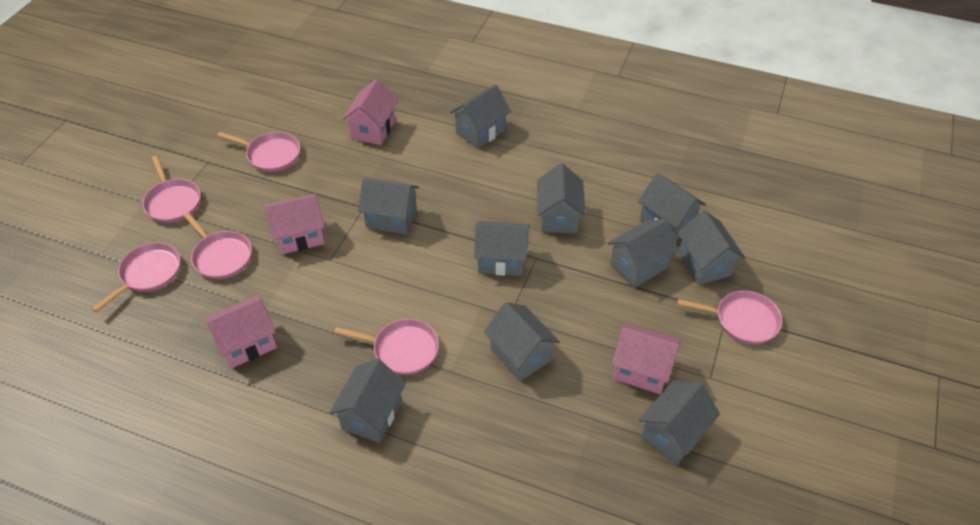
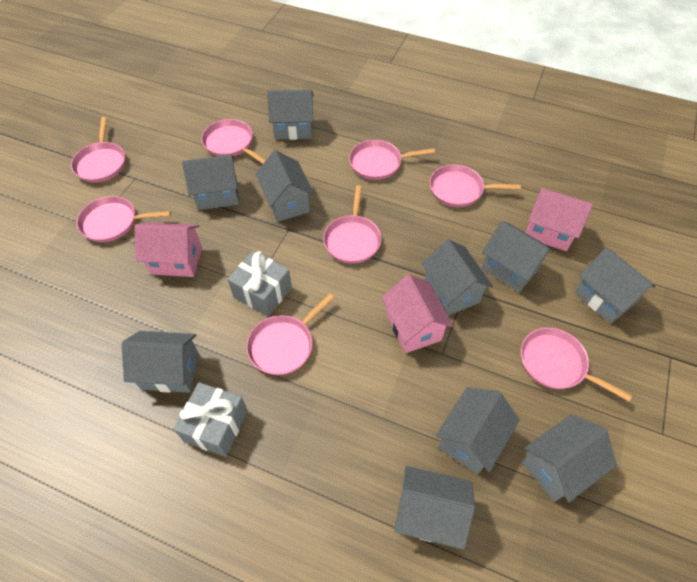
grey gift: 0 -> 2
pink house: 4 -> 3
pink pan: 6 -> 8

